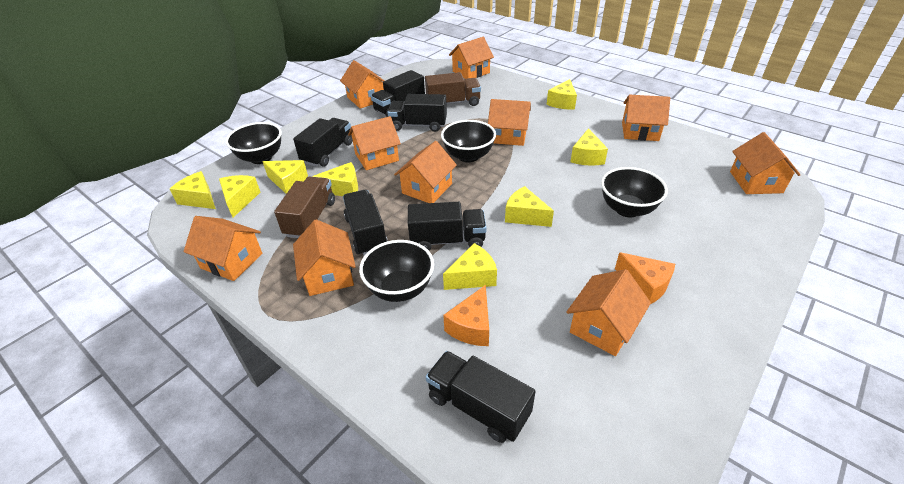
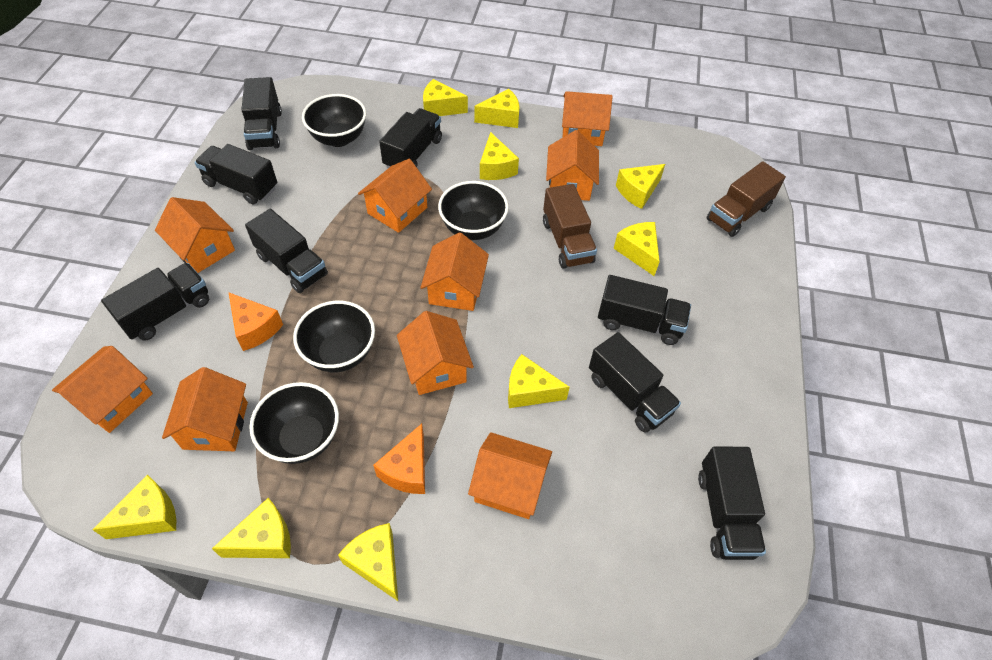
black truck: 6 -> 8
orange house: 10 -> 9
yellow cheese: 8 -> 9

